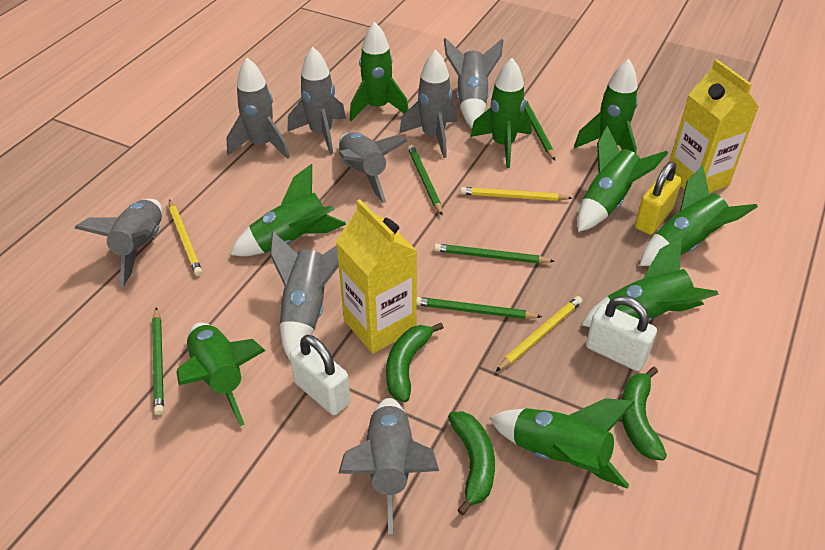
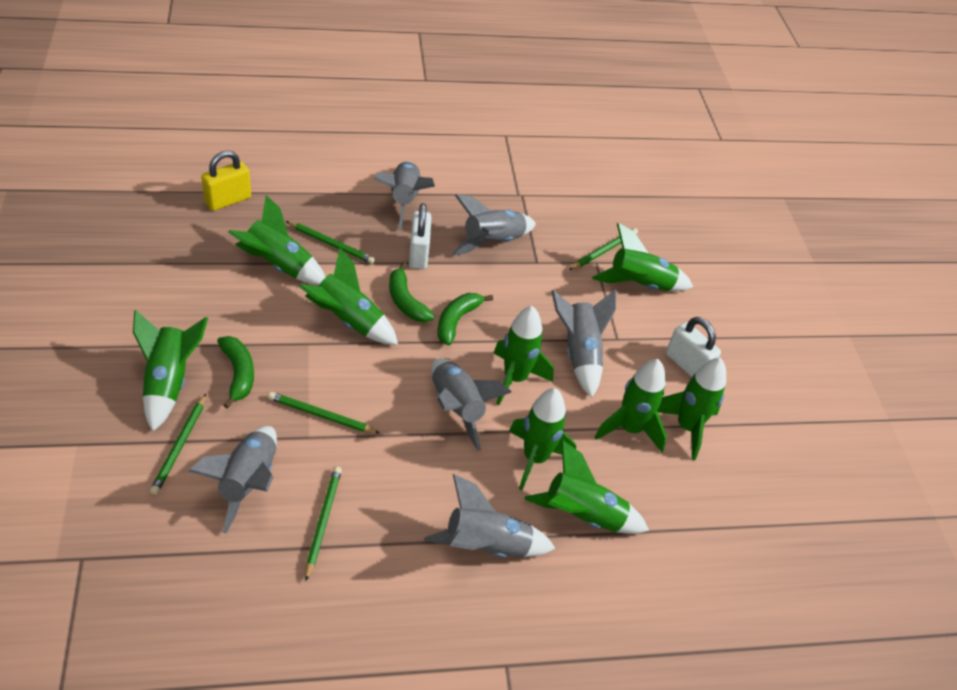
grey rocket: 8 -> 6
yellow carton: 2 -> 0
yellow pencil: 3 -> 0

